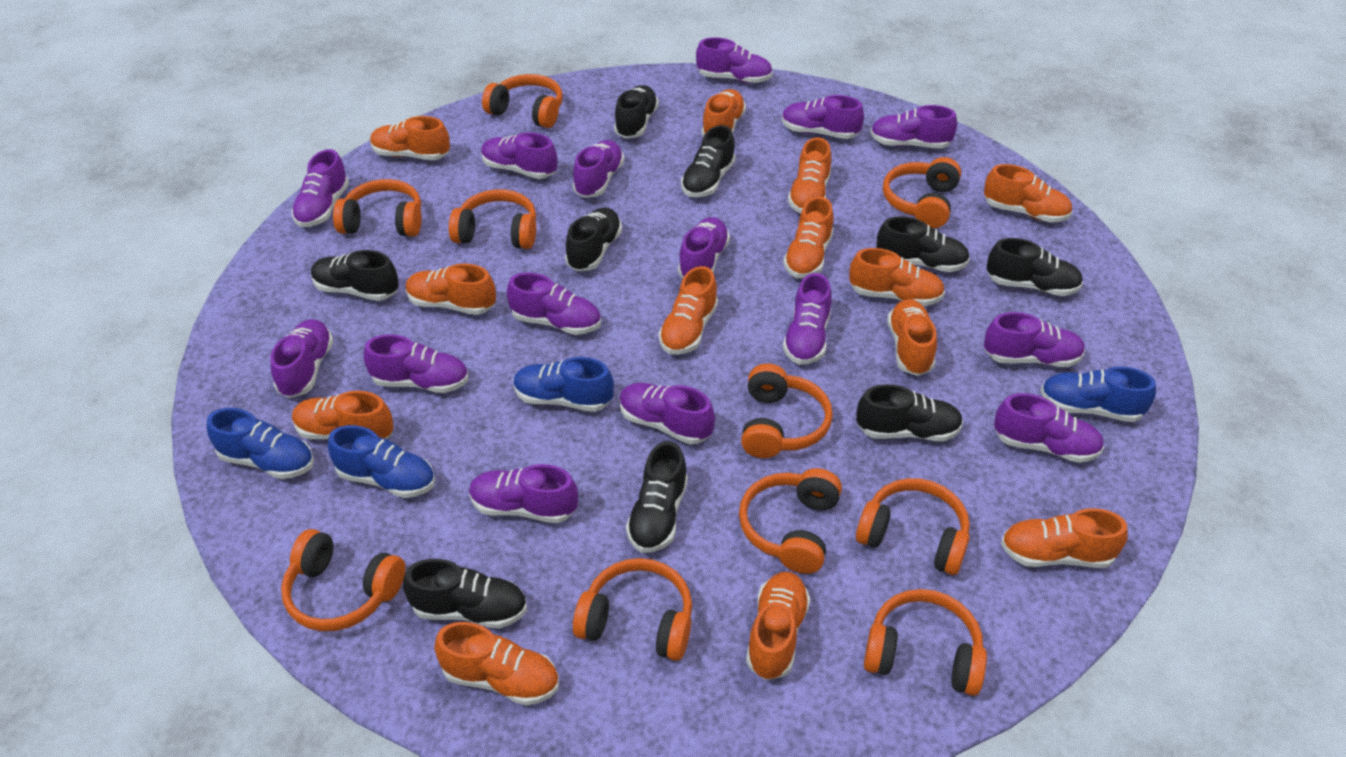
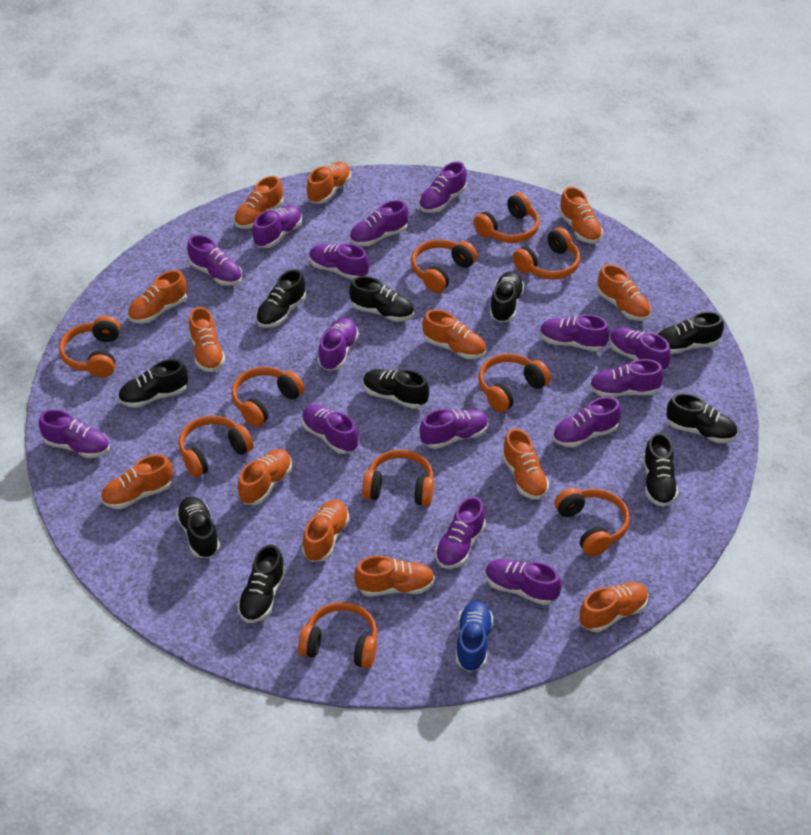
black shoe: 9 -> 10
blue shoe: 4 -> 1

